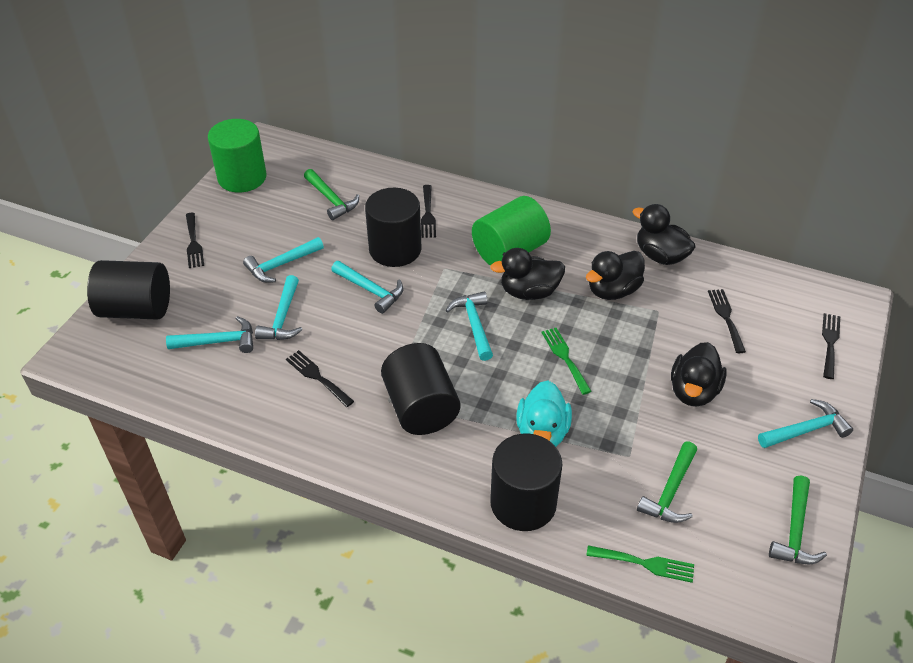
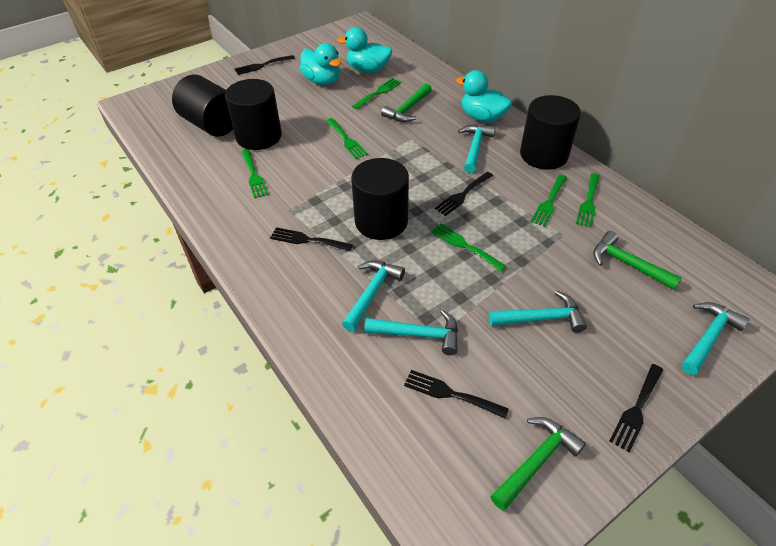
black duck: 4 -> 0
green cylinder: 2 -> 0
green fork: 2 -> 6
turquoise duck: 1 -> 3
turquoise hammer: 6 -> 5

